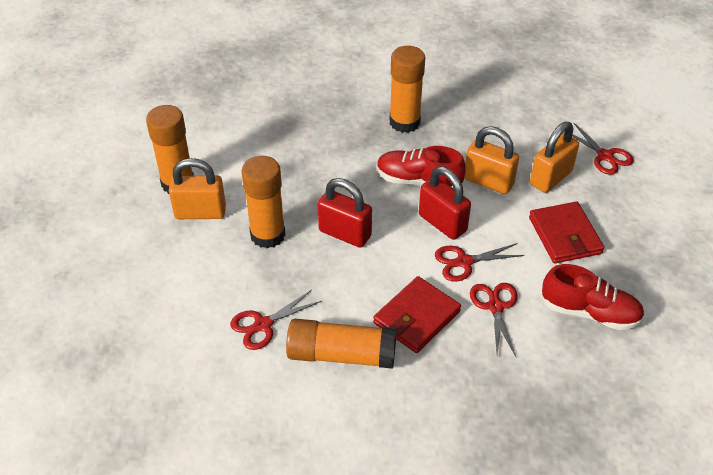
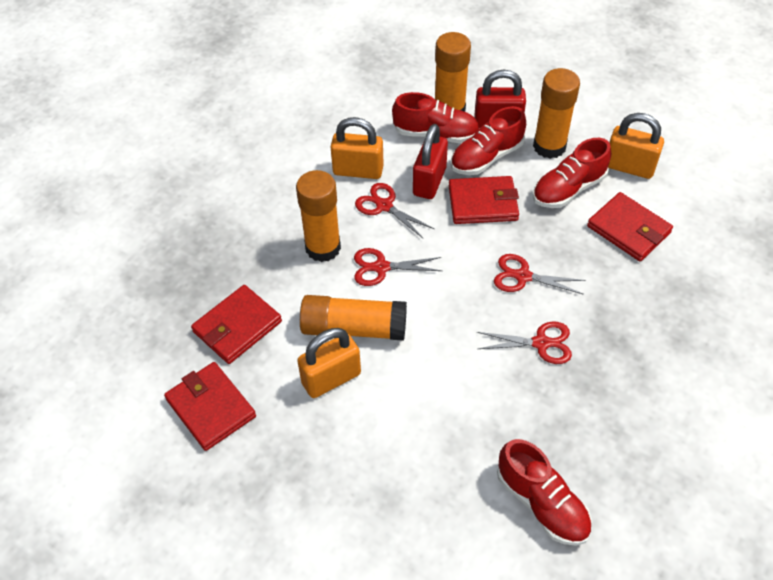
red shoe: 2 -> 4
red wallet: 2 -> 4

